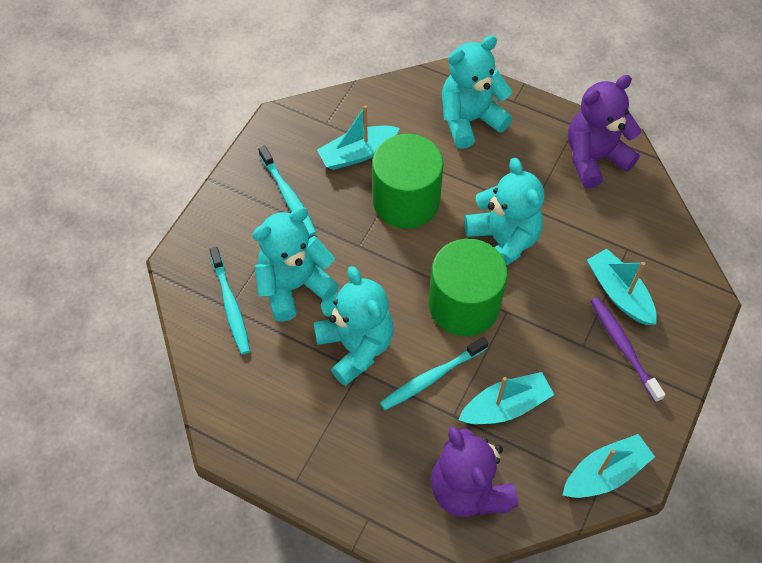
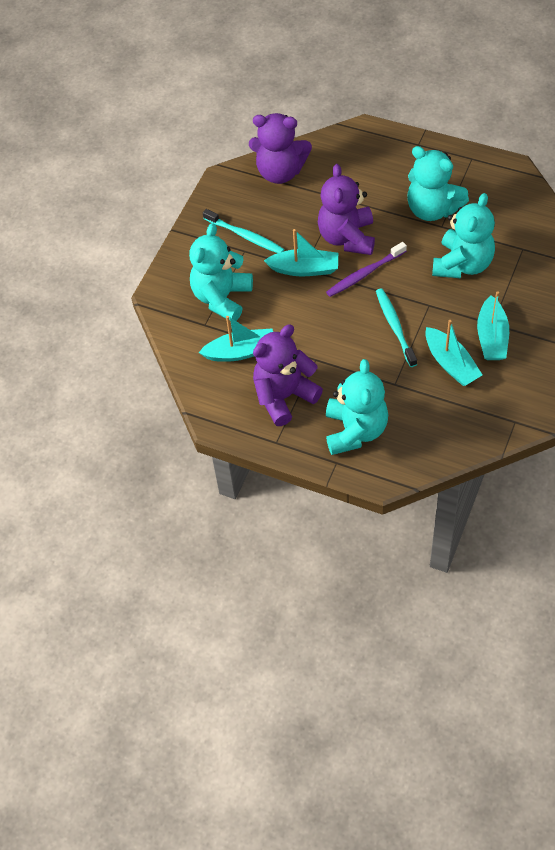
green cylinder: 2 -> 0
purple teddy bear: 2 -> 3
turquoise toothbrush: 3 -> 2

